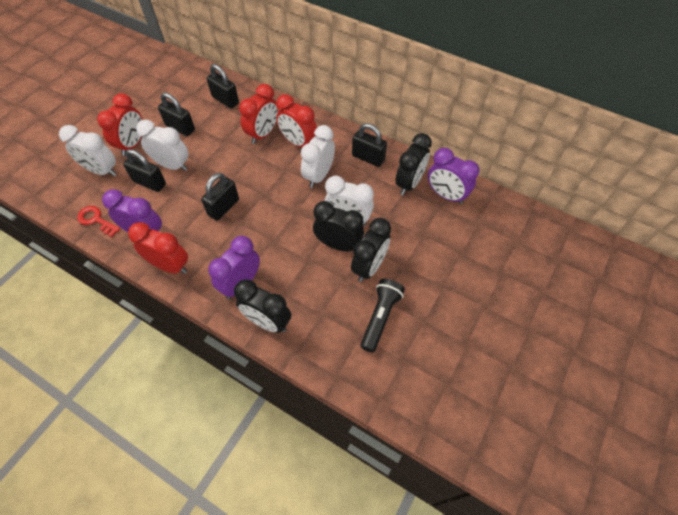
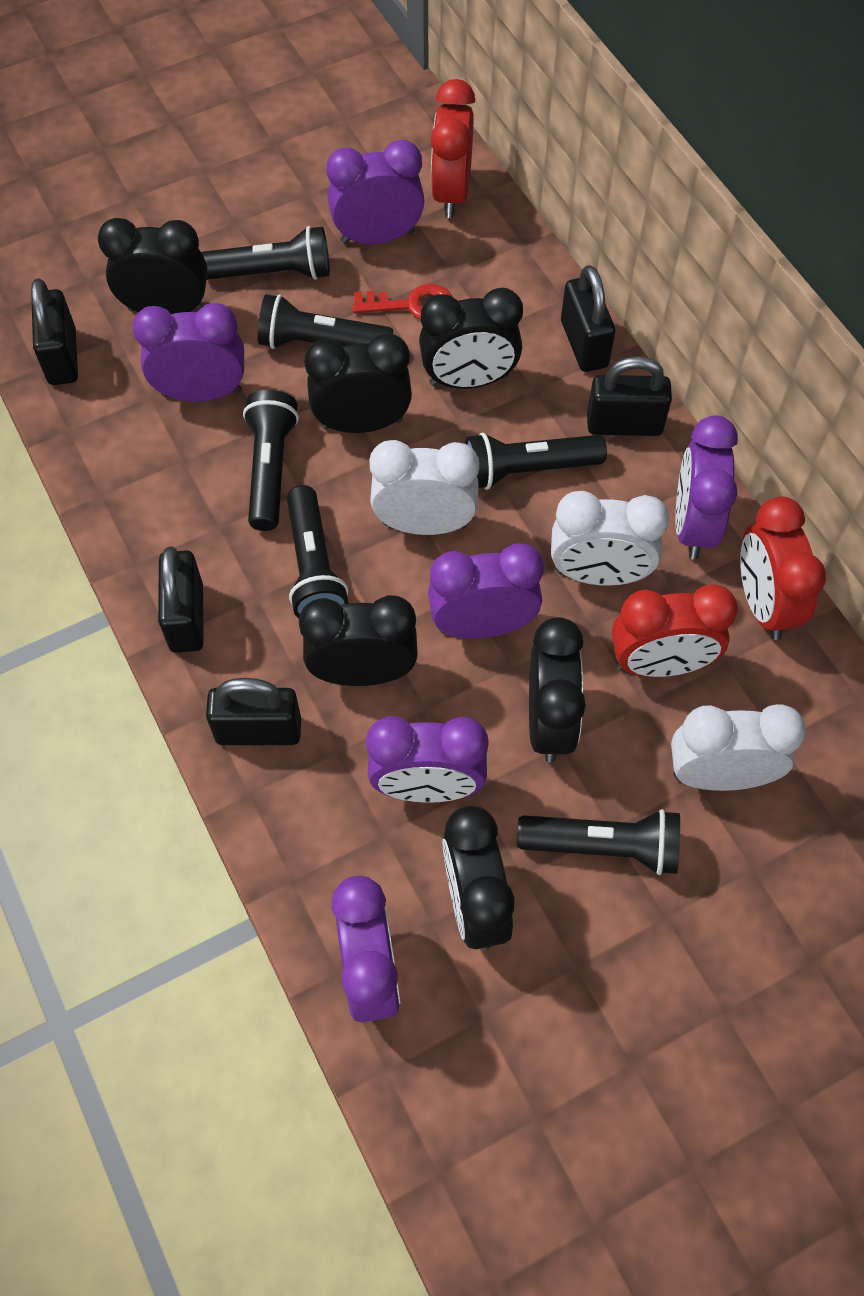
black clock: 4 -> 6
black flashlight: 1 -> 6
purple clock: 3 -> 6
red clock: 4 -> 3
white clock: 4 -> 3

